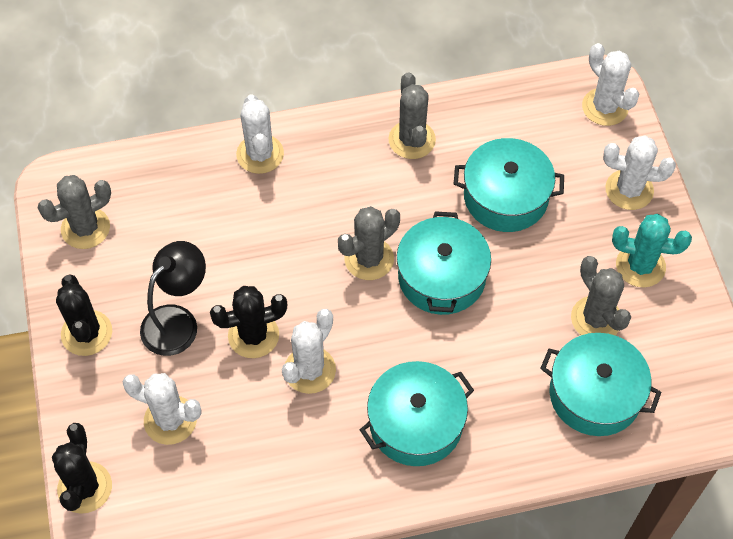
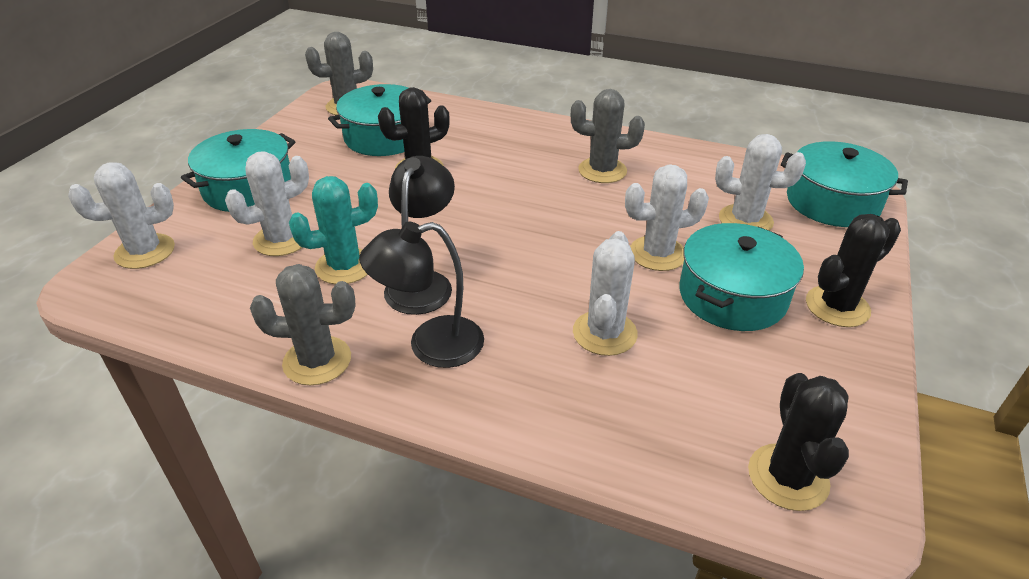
black lamp: 1 -> 2
grey cactus: 4 -> 3

